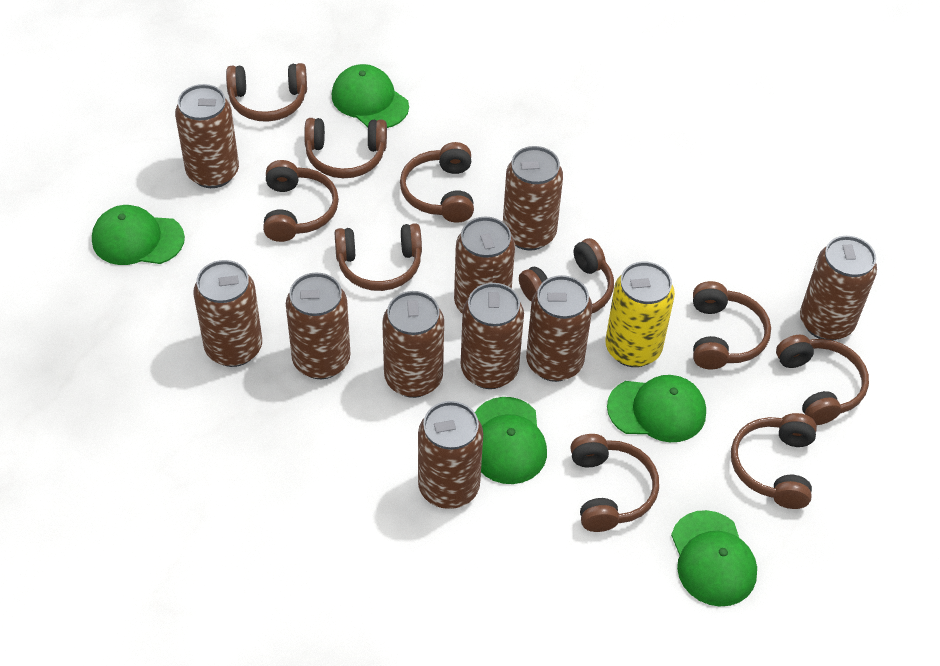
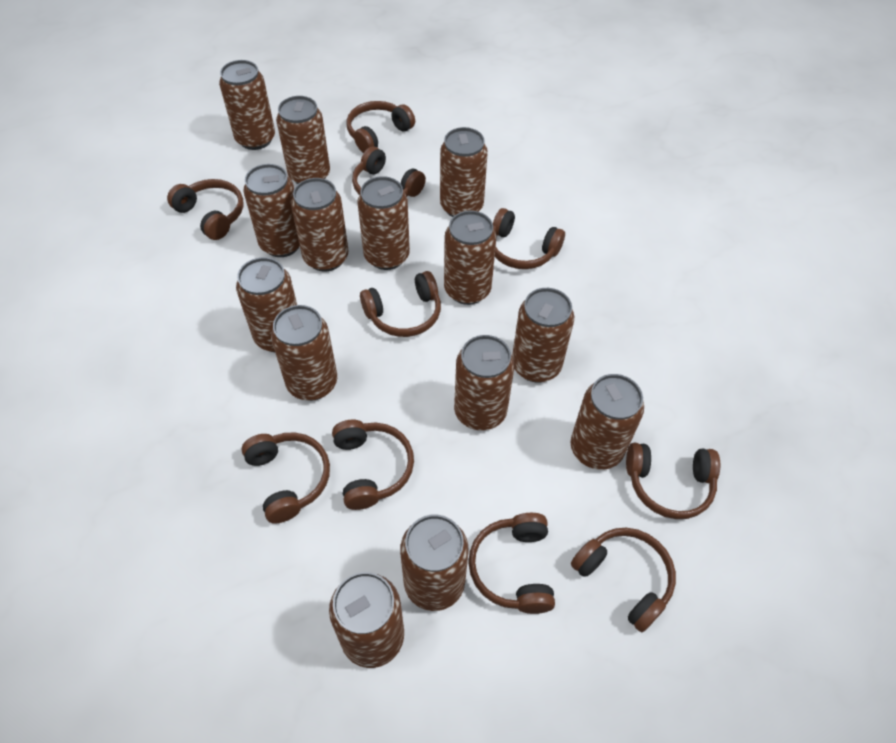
brown can: 10 -> 14
green cap: 5 -> 0
yellow can: 1 -> 0

